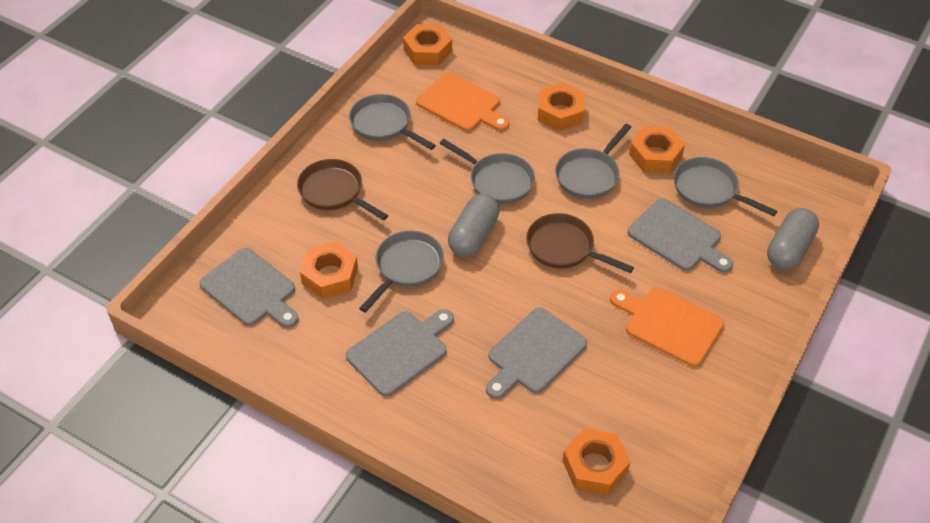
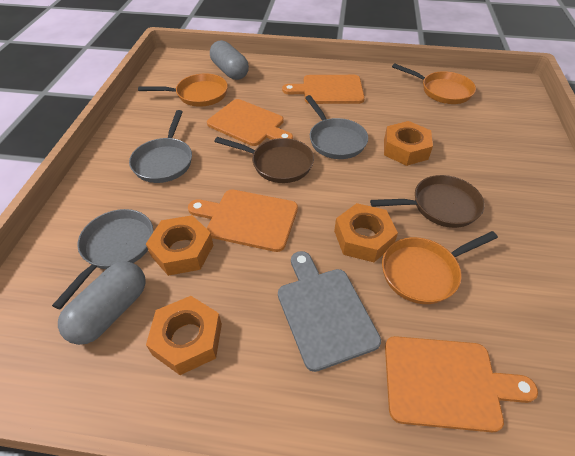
grey cutting board: 4 -> 1
grey pan: 5 -> 3
orange cutting board: 2 -> 4
orange nut: 5 -> 4
orange pan: 0 -> 3

